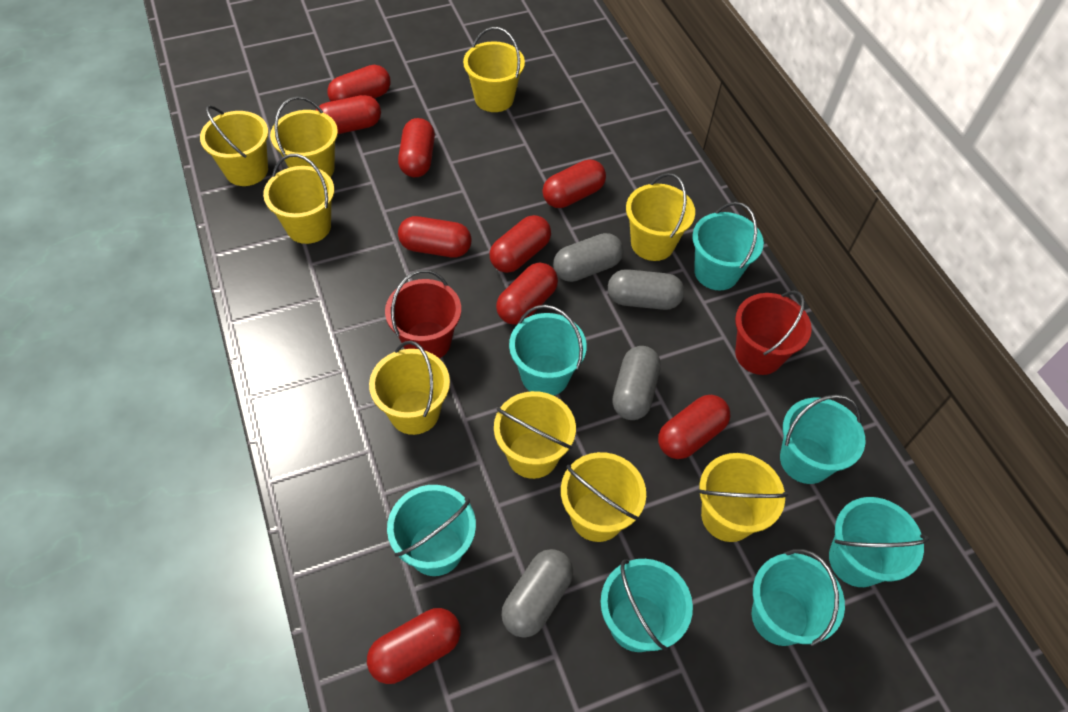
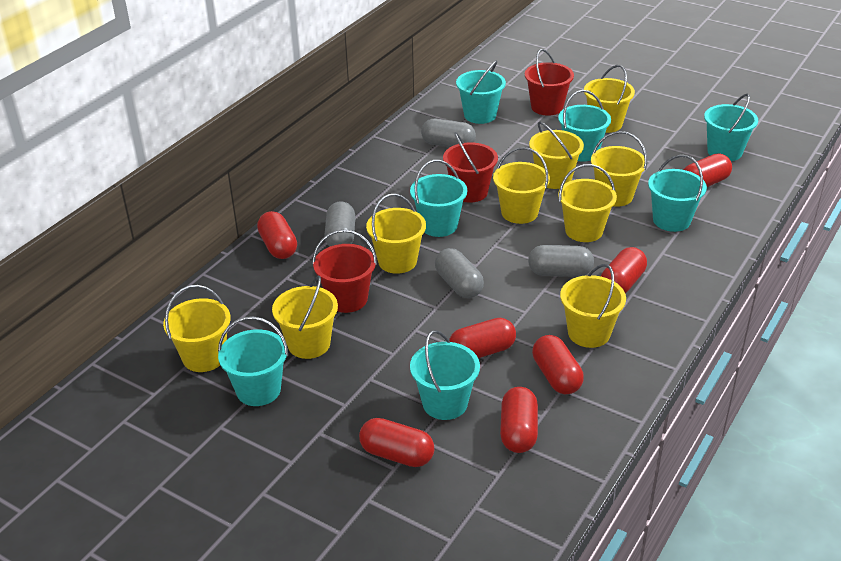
red bucket: 2 -> 3
red capsule: 9 -> 7

